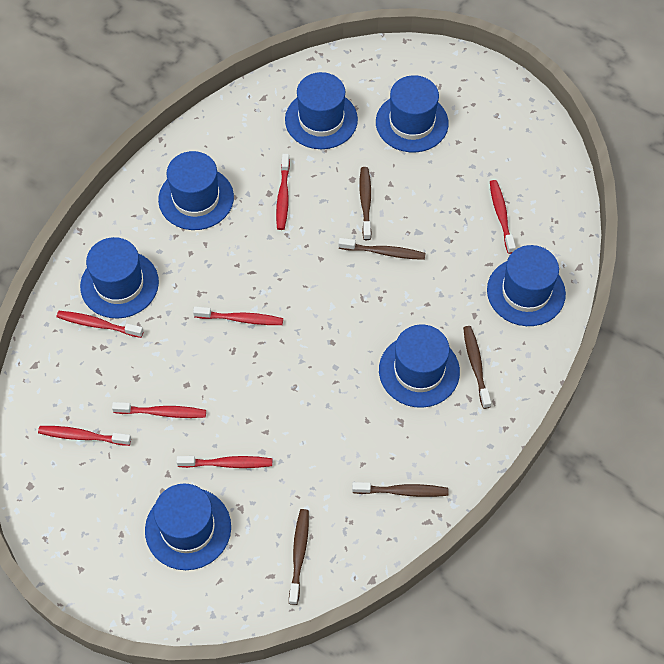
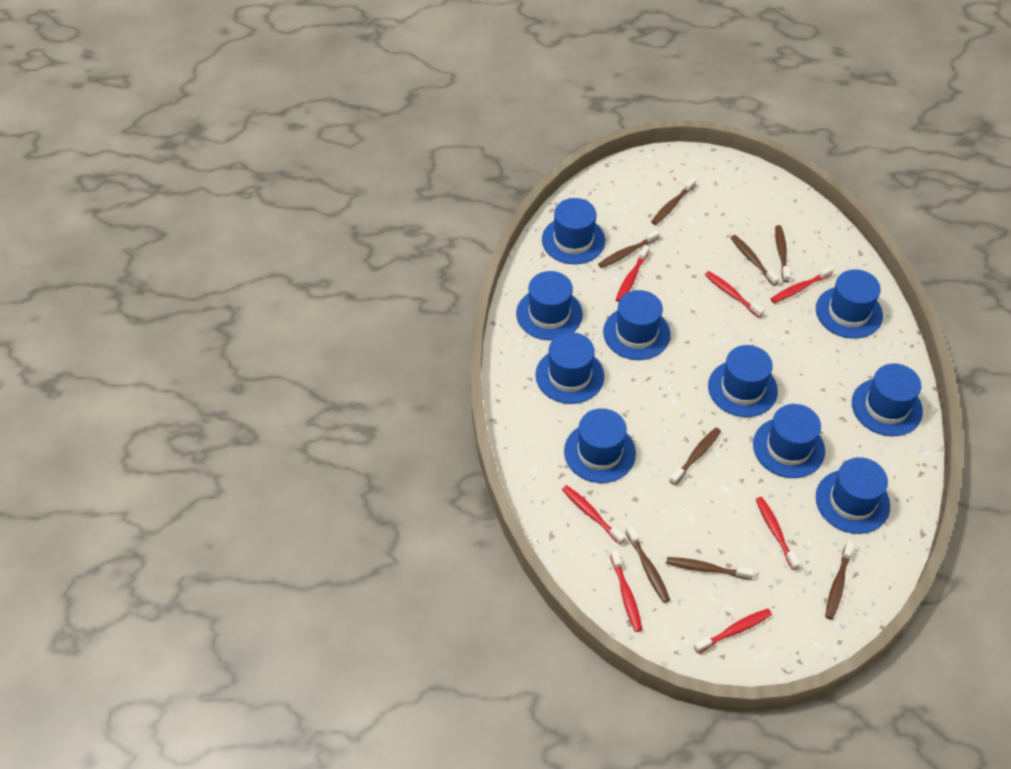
blue hat: 7 -> 10
brown toothbrush: 5 -> 8

